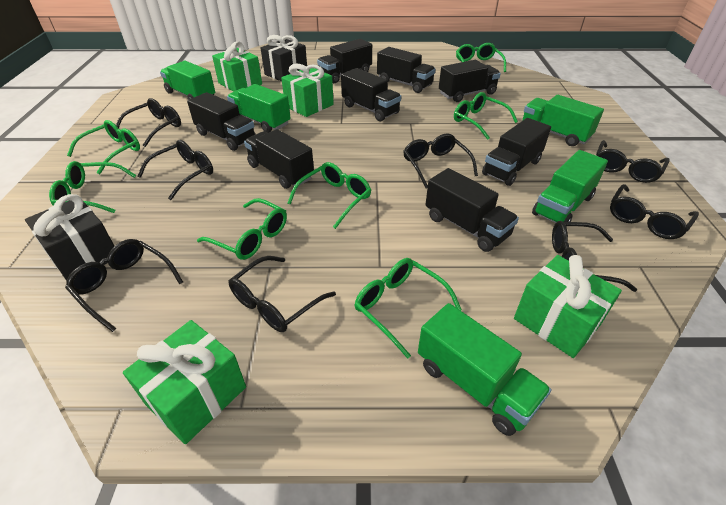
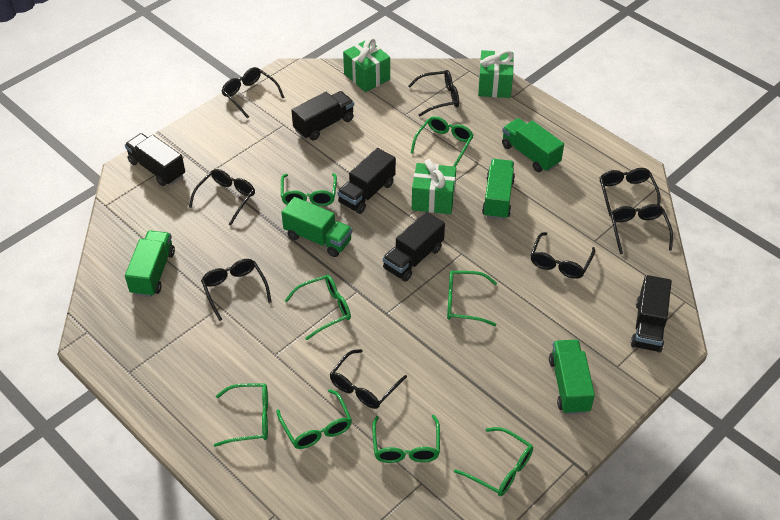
black gift: 2 -> 0
black truck: 8 -> 5
green gift: 4 -> 3
green glasses: 7 -> 8

